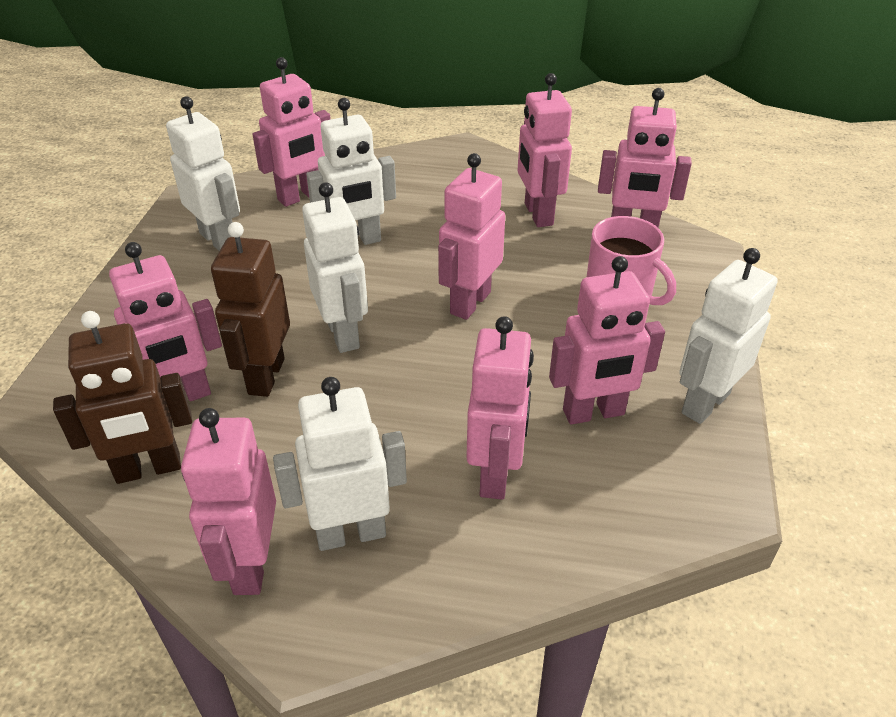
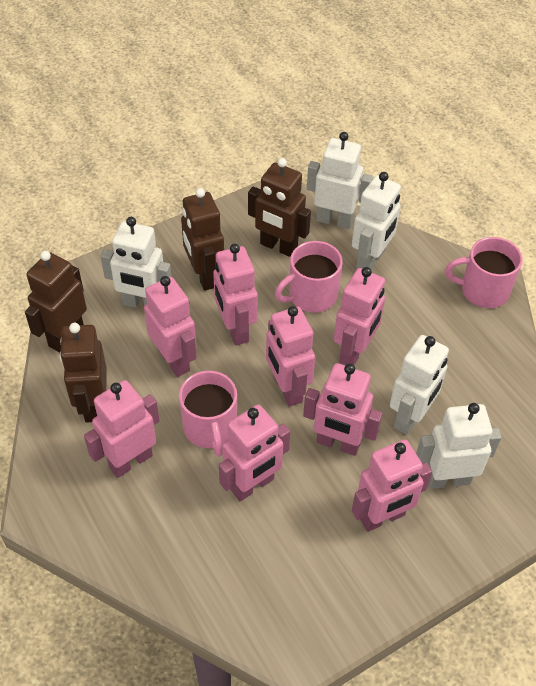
brown robot: 2 -> 4
pink mug: 1 -> 3

